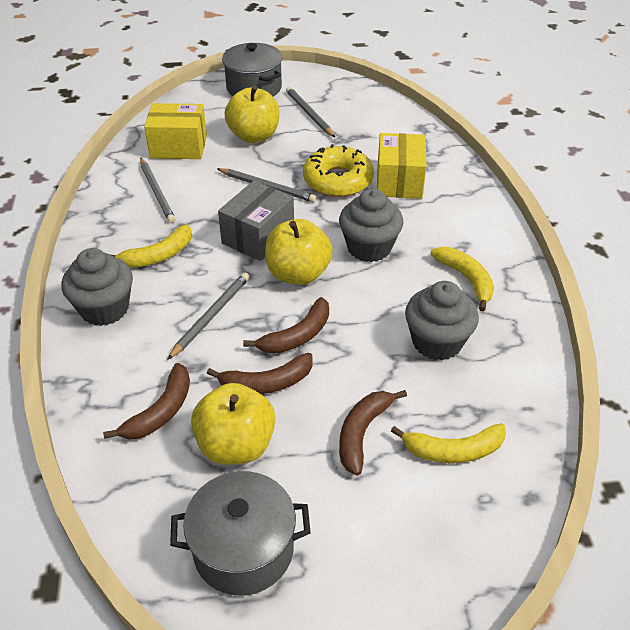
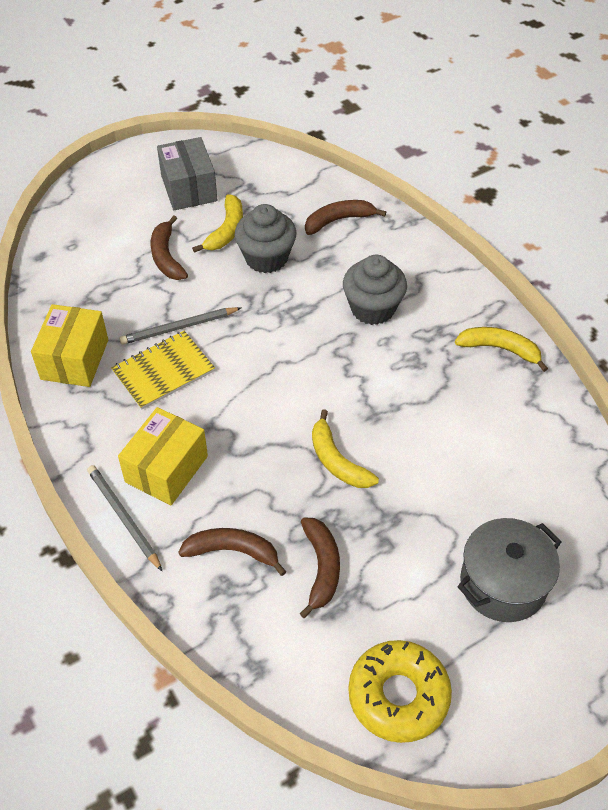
grey cupcake: 3 -> 2
grey pencil: 4 -> 2
grey pot: 2 -> 1
yellow apple: 3 -> 0
yellow notebook: 0 -> 1

